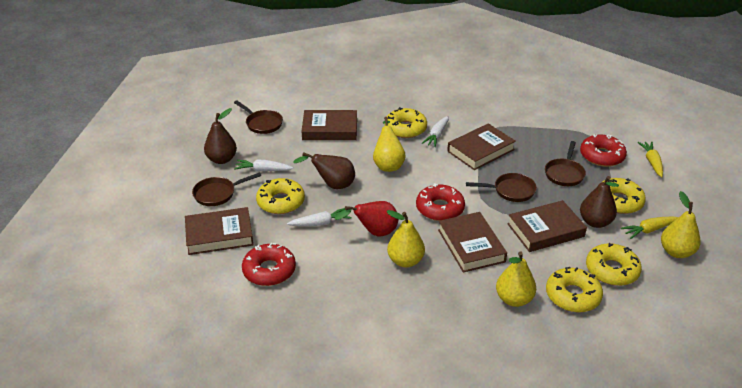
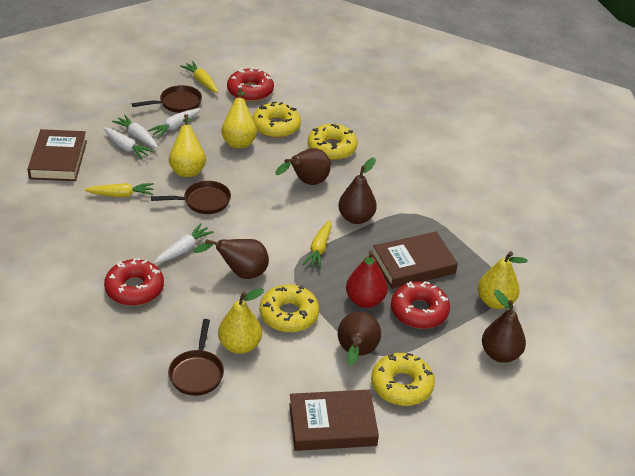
brown book: 5 -> 3
brown pan: 4 -> 3
brown pear: 3 -> 5
white carrot: 3 -> 4
yellow carrot: 2 -> 3
yellow donut: 5 -> 4

